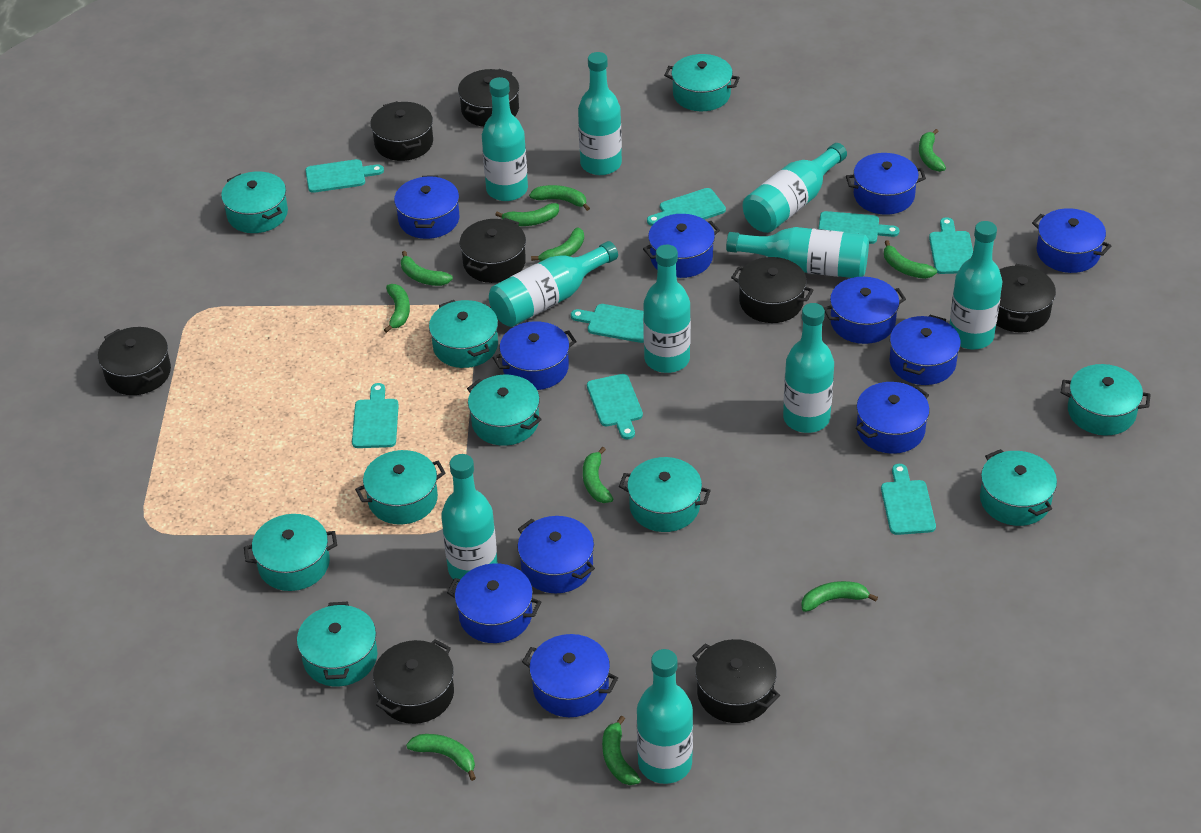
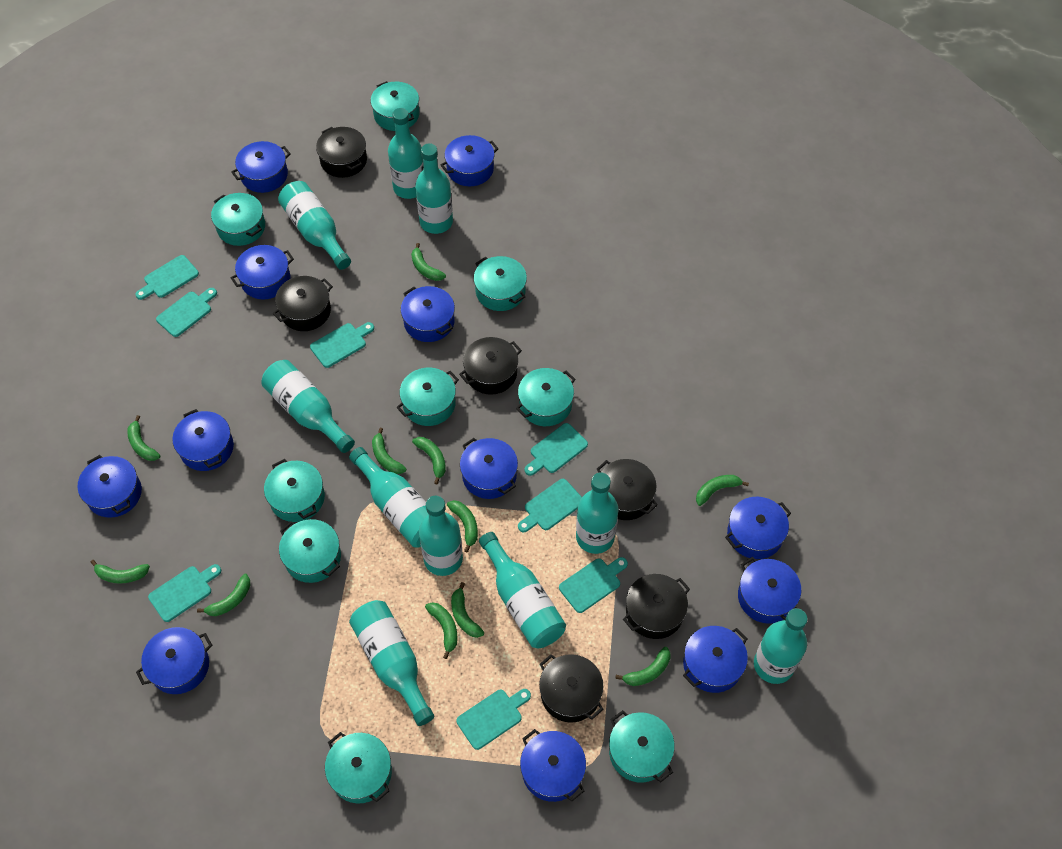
black pot: 8 -> 6
blue pot: 11 -> 12
turquoise pot: 10 -> 9

